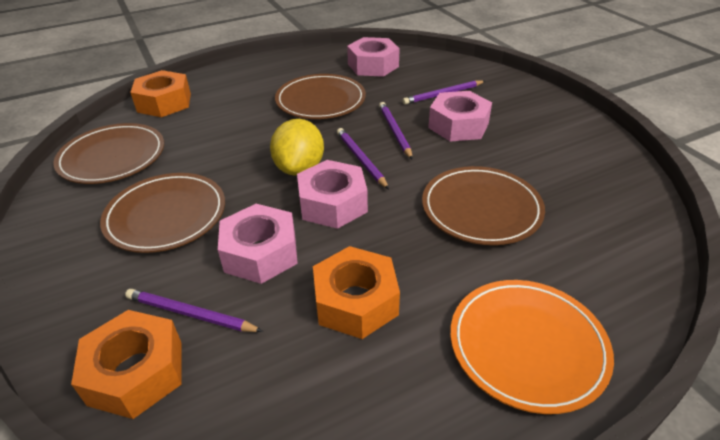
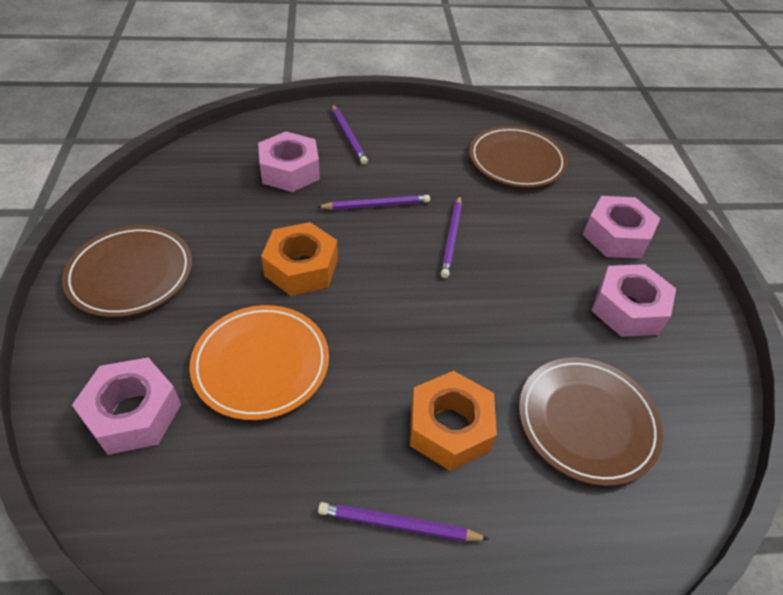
brown plate: 4 -> 3
orange nut: 3 -> 2
yellow lemon: 1 -> 0

